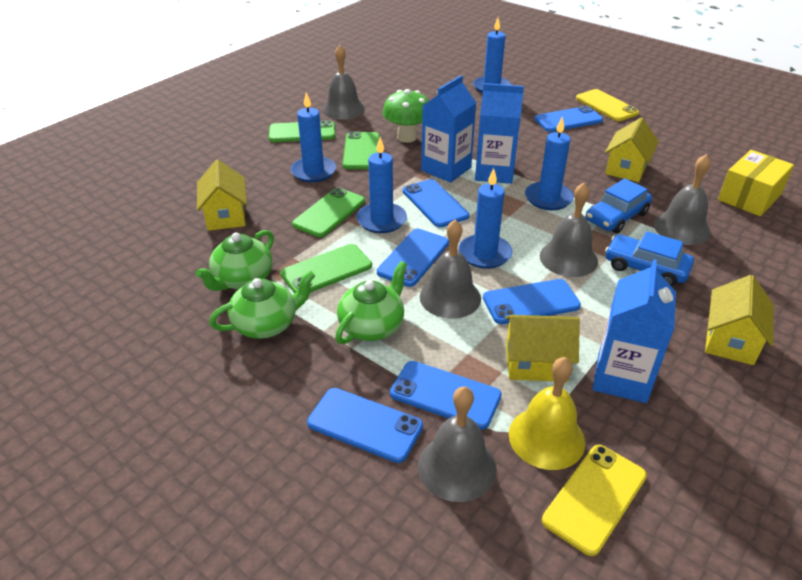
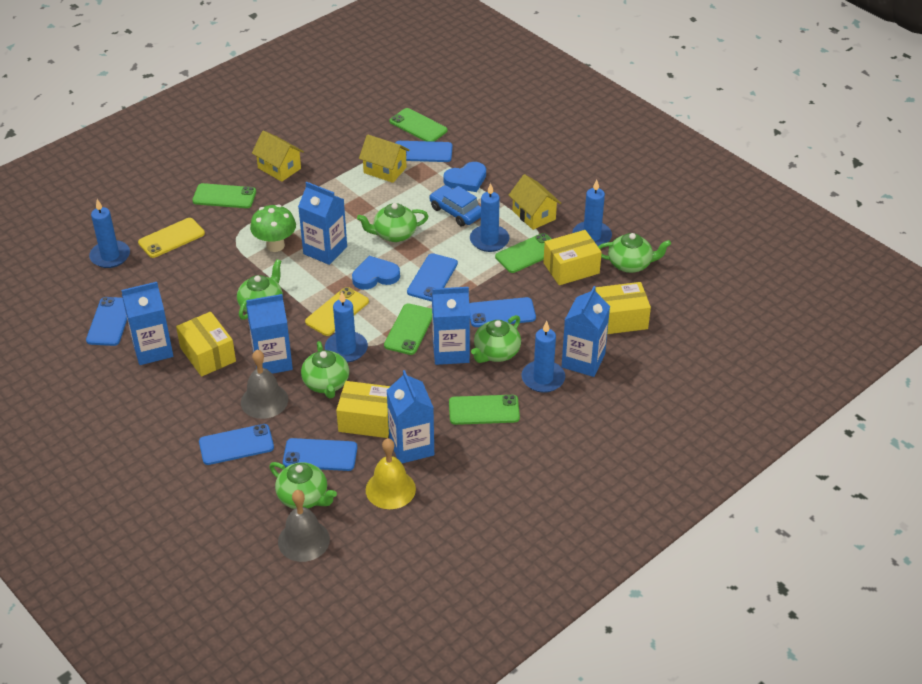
blue car: 2 -> 1
blue carton: 3 -> 6
blue heart: 0 -> 2
green phone: 4 -> 5
green teapot: 3 -> 6
grey bell: 5 -> 2
yellow box: 1 -> 4
yellow house: 4 -> 3

